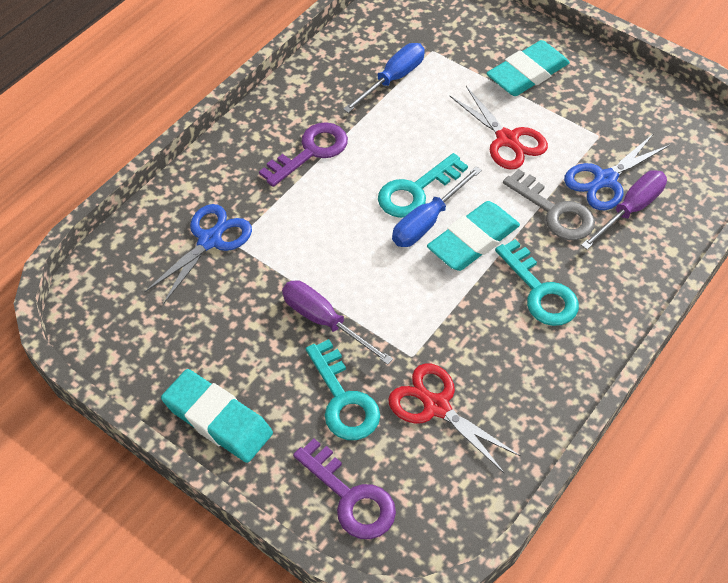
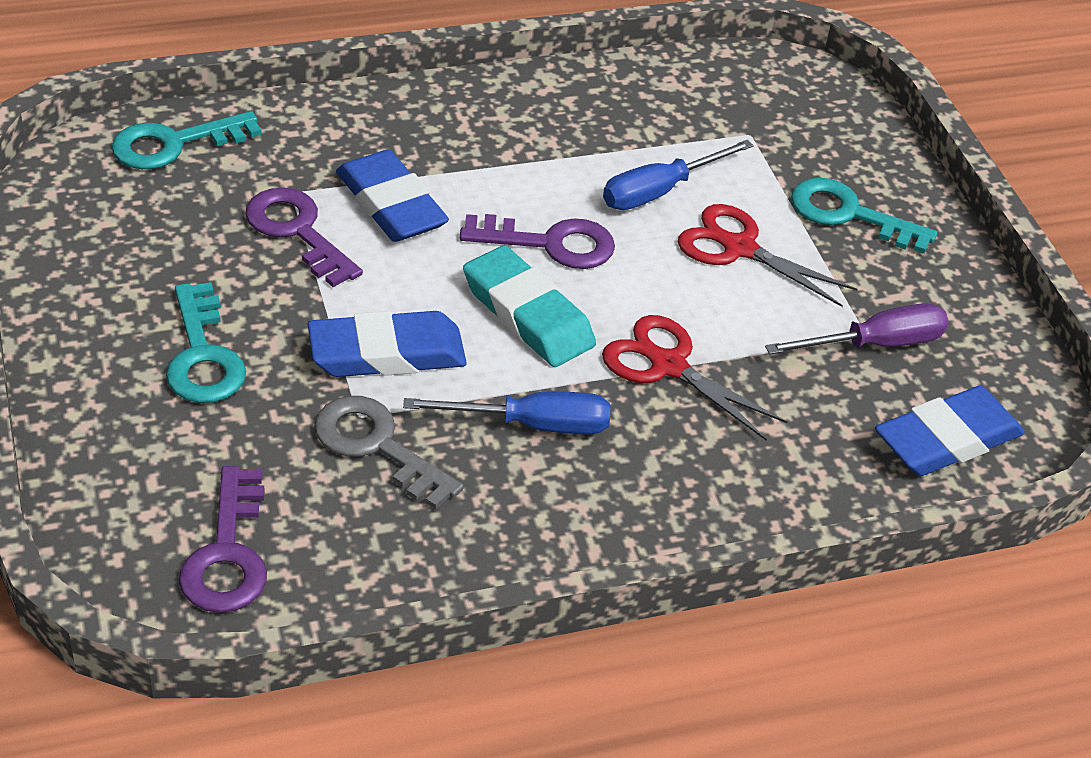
blue eraser: 0 -> 3
blue scissors: 2 -> 0
purple key: 2 -> 3
purple screwdriver: 2 -> 1
turquoise eraser: 3 -> 1

